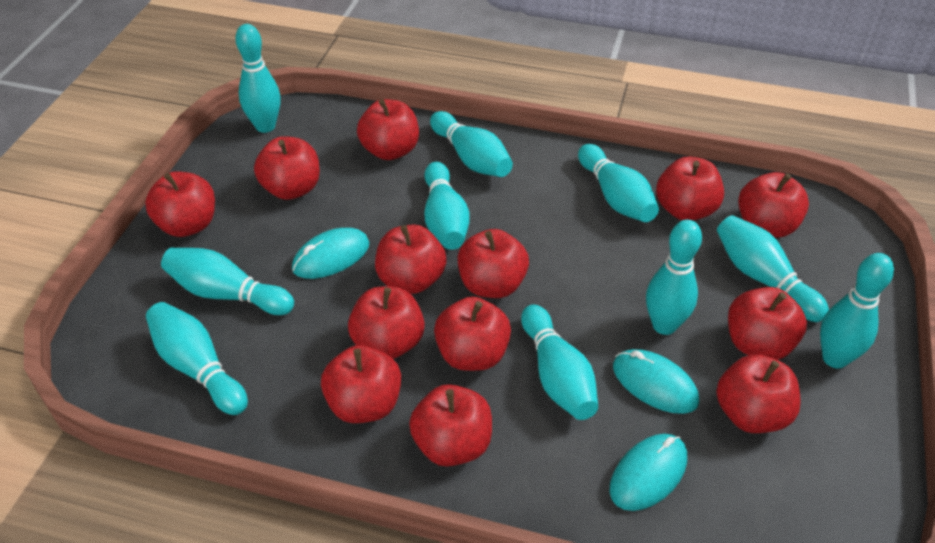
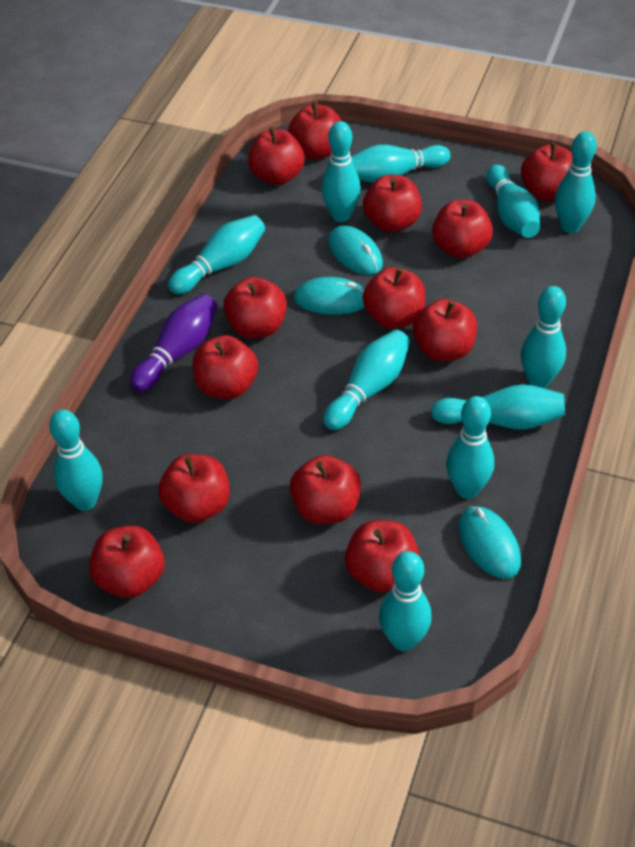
purple bowling pin: 0 -> 1
turquoise bowling pin: 10 -> 11

